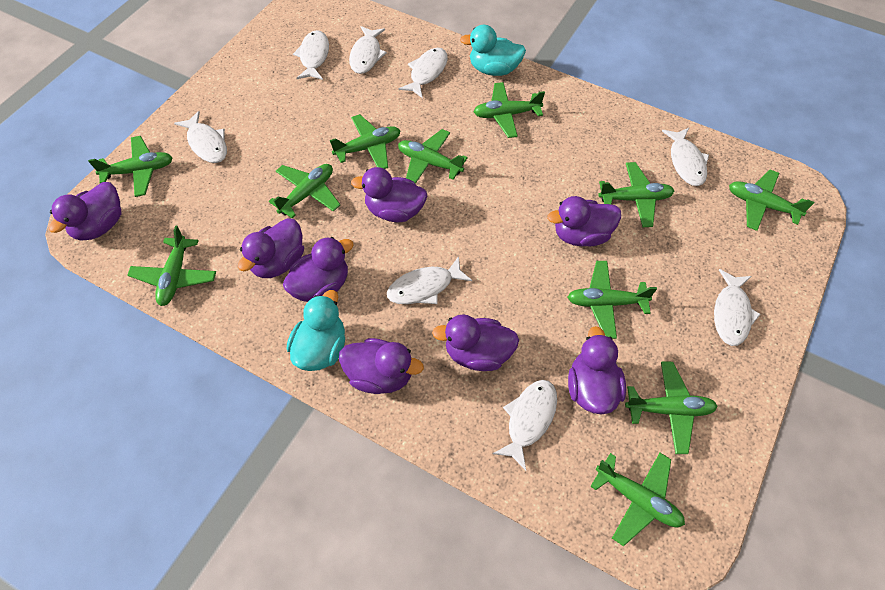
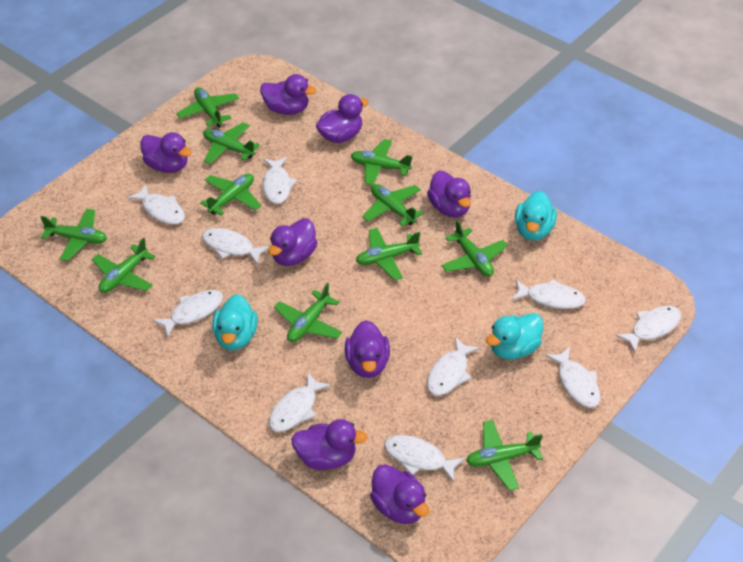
turquoise duck: 2 -> 3
white fish: 8 -> 10

